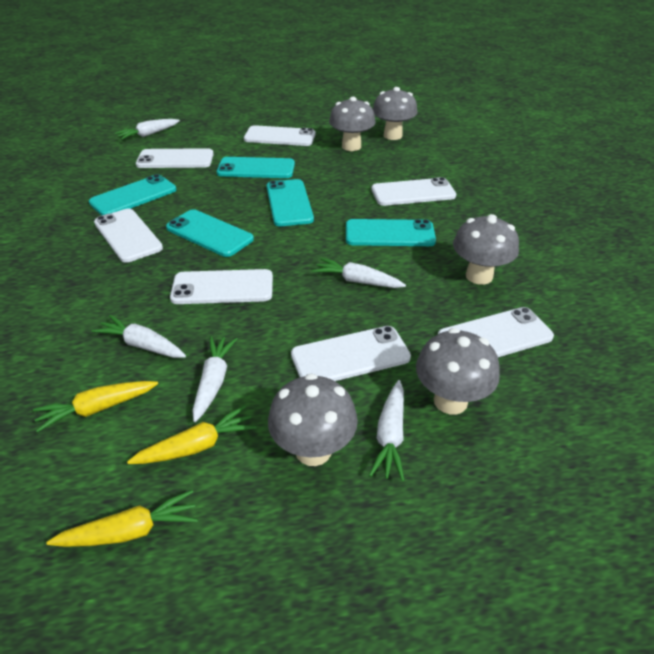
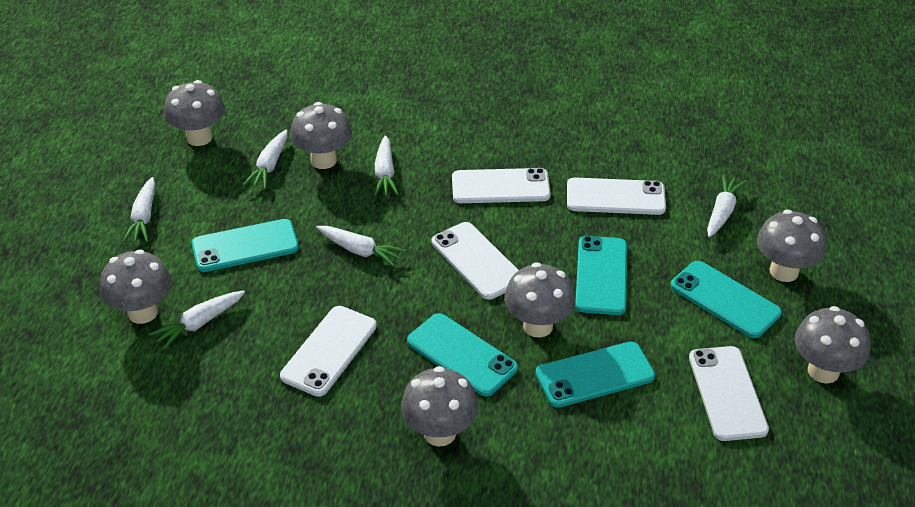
grey mushroom: 5 -> 7
white carrot: 5 -> 6
white phone: 7 -> 5
yellow carrot: 3 -> 0

